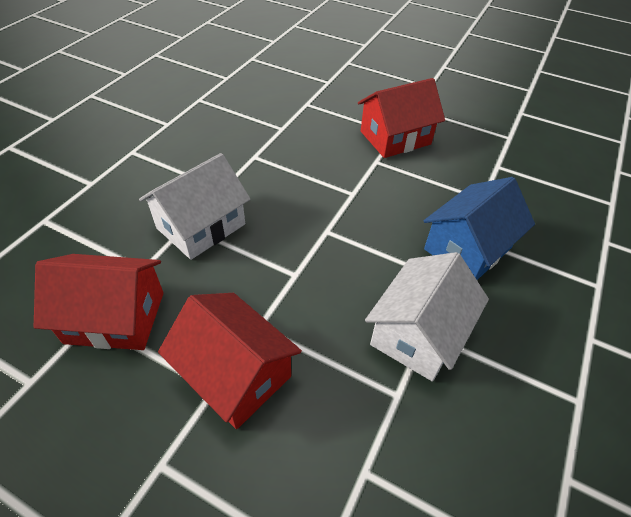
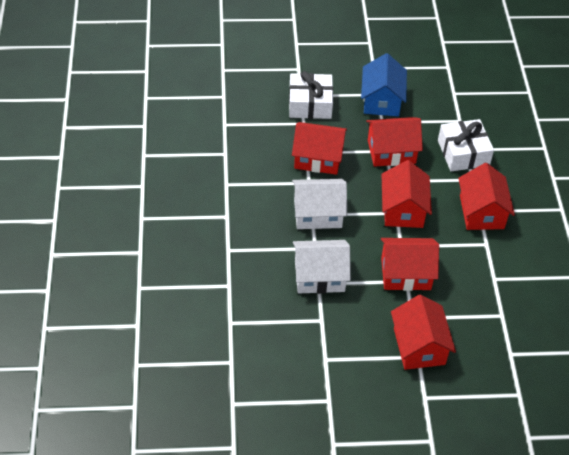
red house: 3 -> 6
white gift: 0 -> 2

